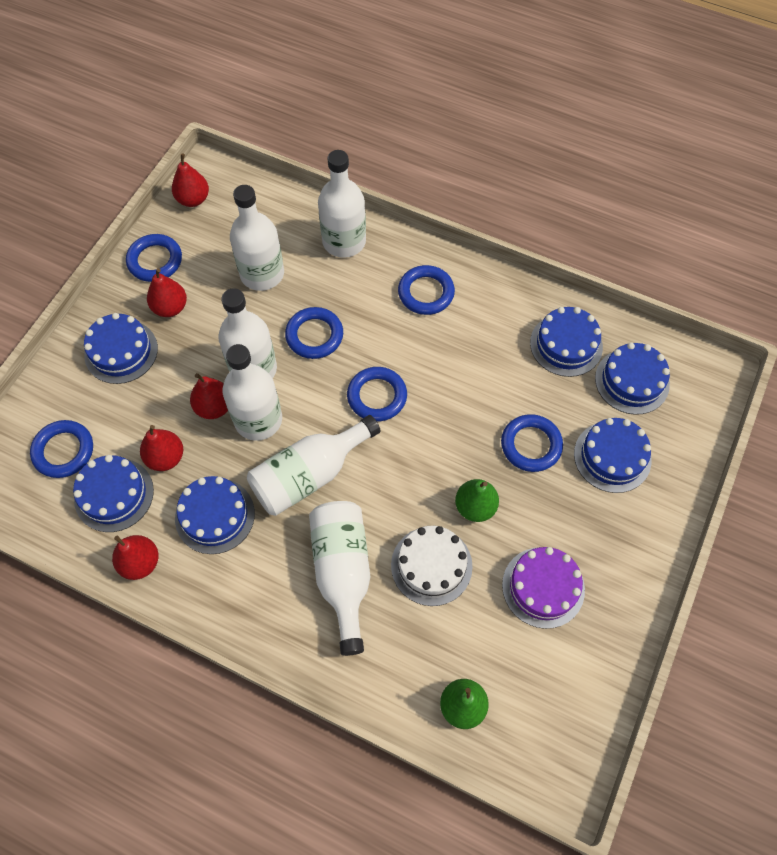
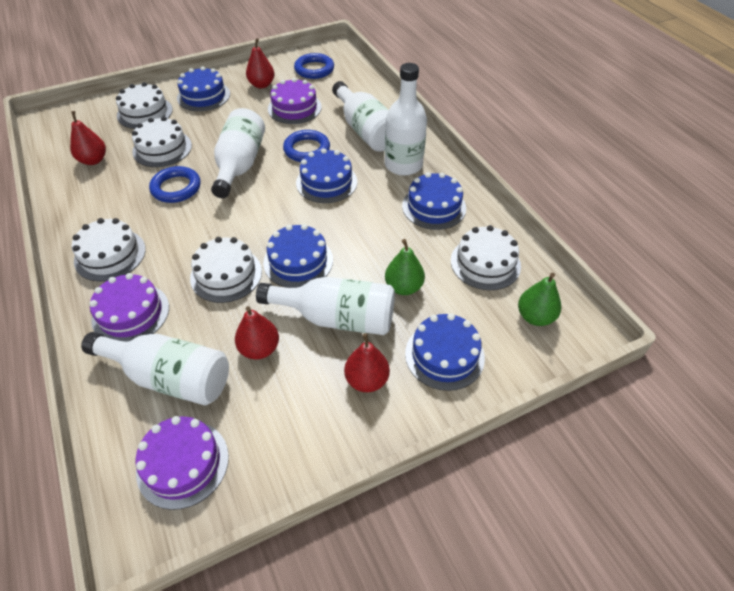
blue cake: 6 -> 5
blue ring: 6 -> 3
purple cake: 1 -> 3
red pear: 5 -> 4
white bottle: 6 -> 5
white cake: 1 -> 5

